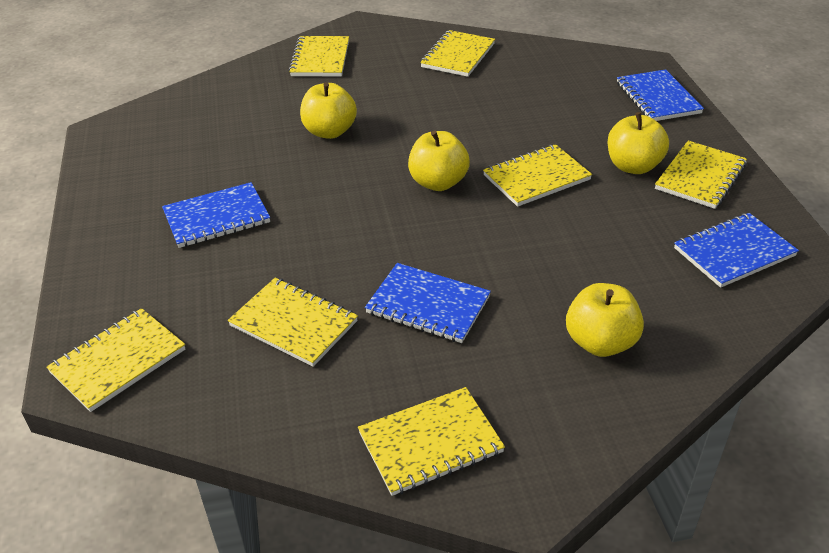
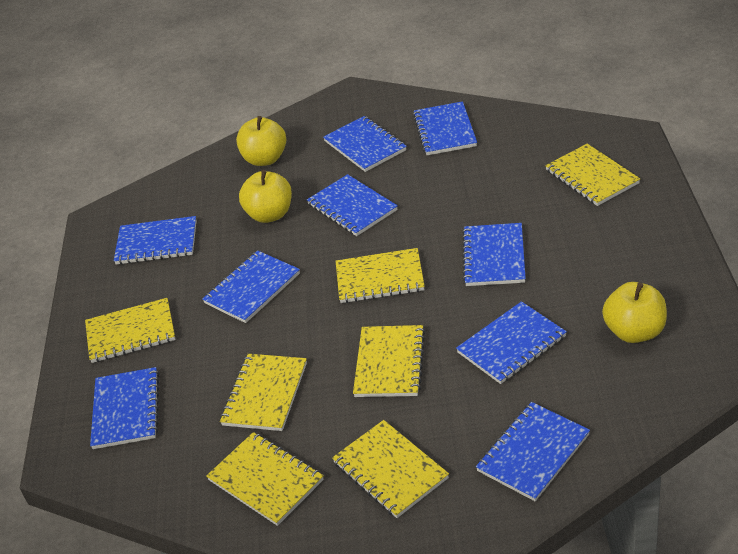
blue notebook: 4 -> 9
yellow apple: 4 -> 3

